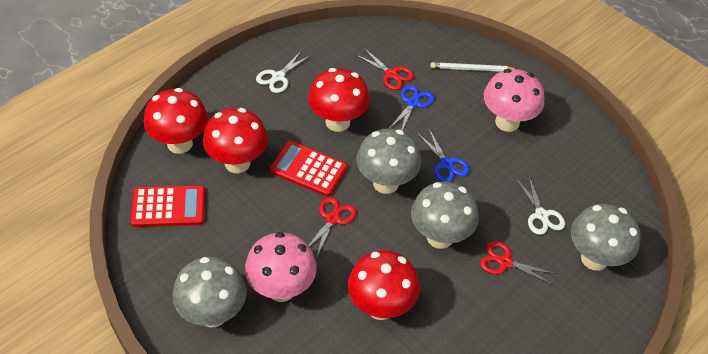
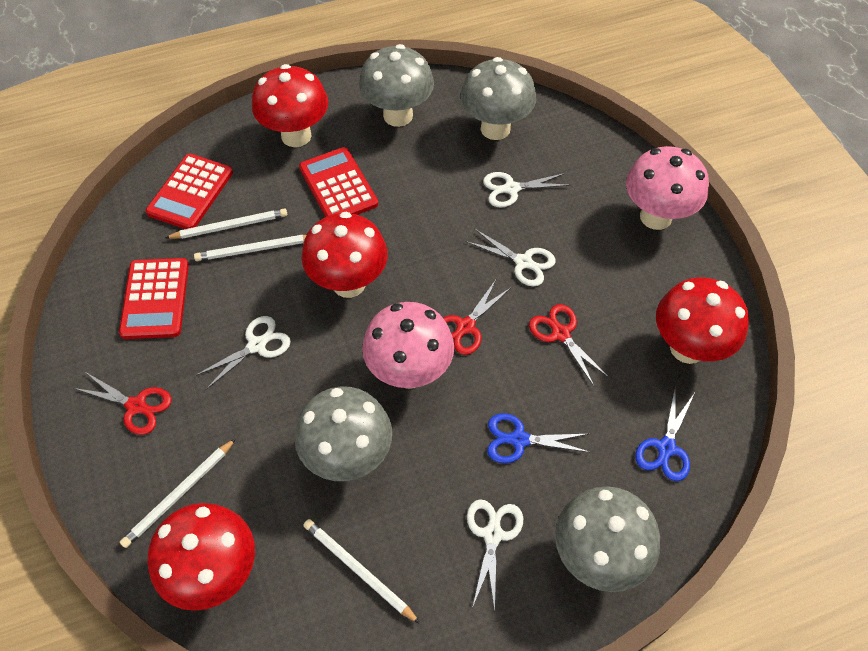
red calculator: 2 -> 3
white pencil: 1 -> 4
white scissors: 2 -> 4

